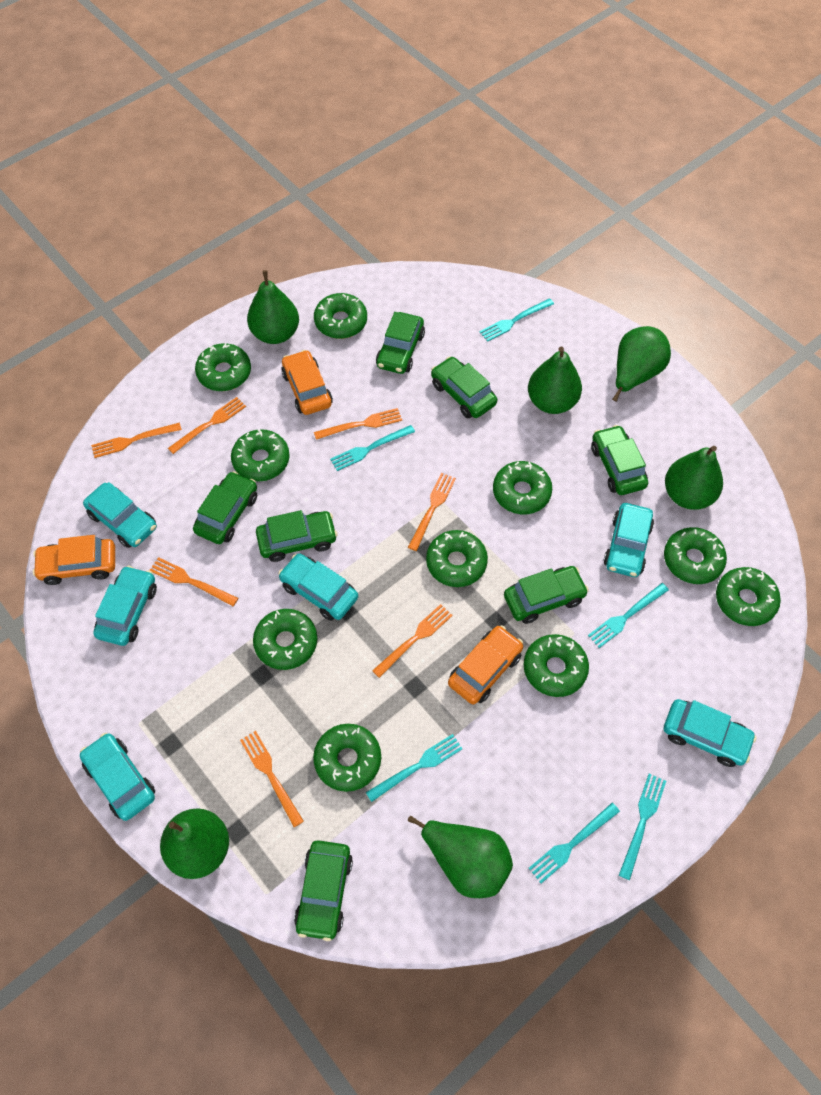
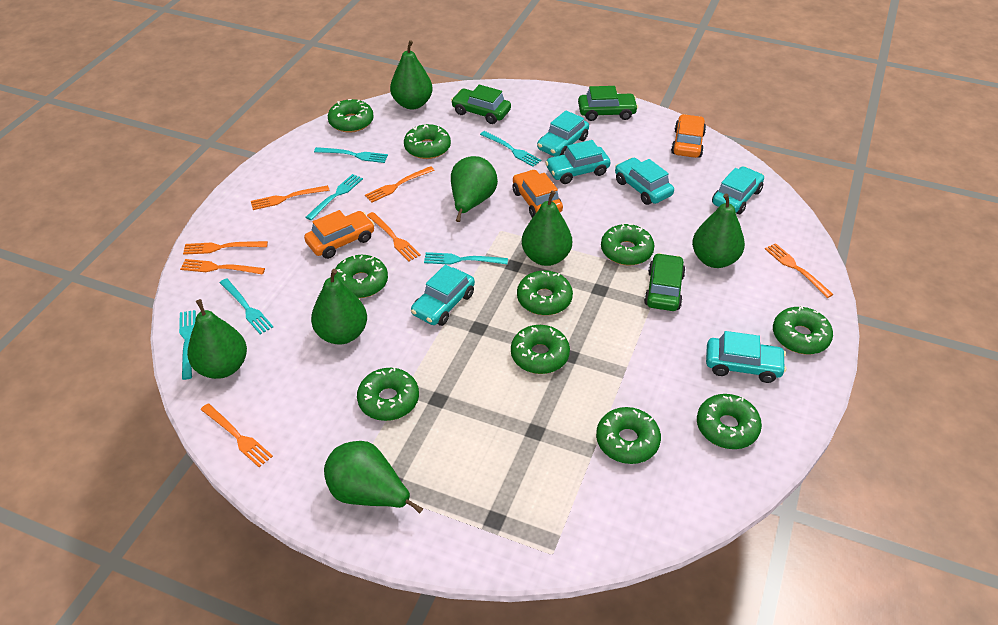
green car: 7 -> 3
green pear: 6 -> 7

